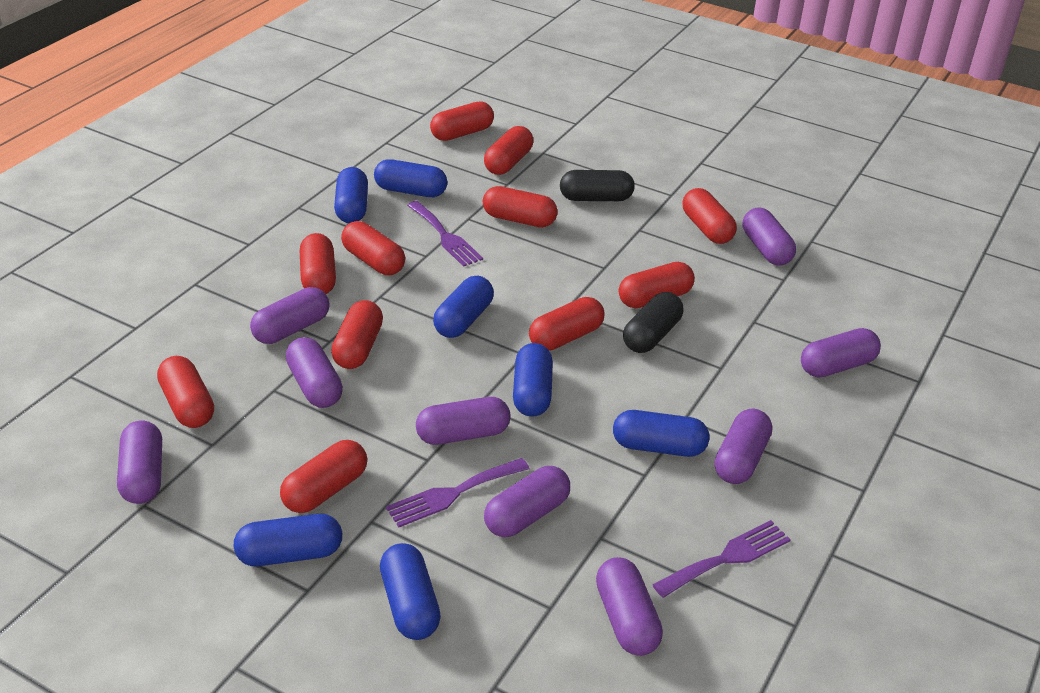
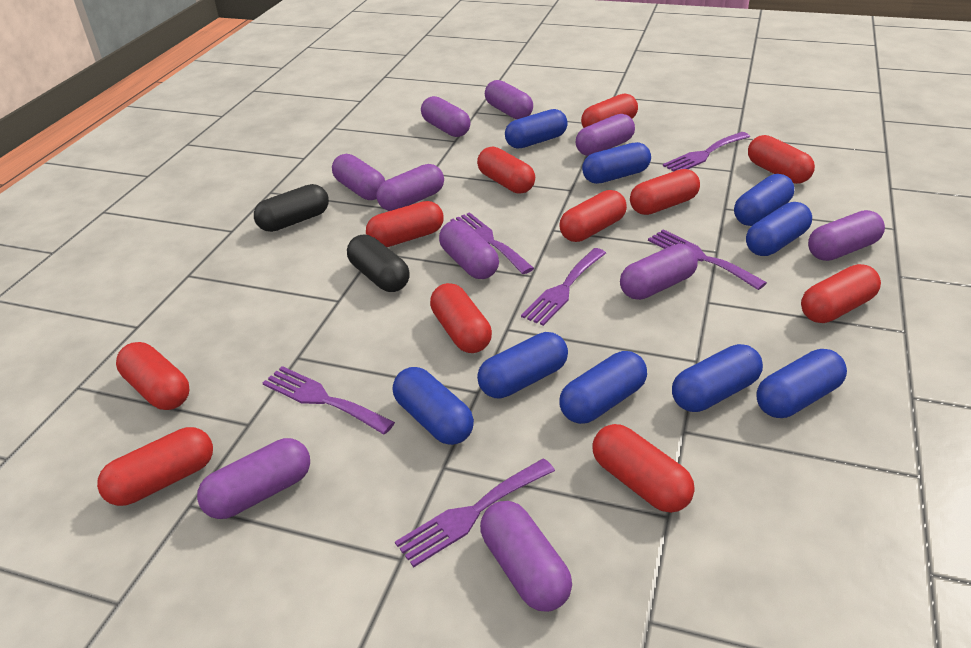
blue capsule: 7 -> 9
purple capsule: 9 -> 10
purple fork: 3 -> 6

